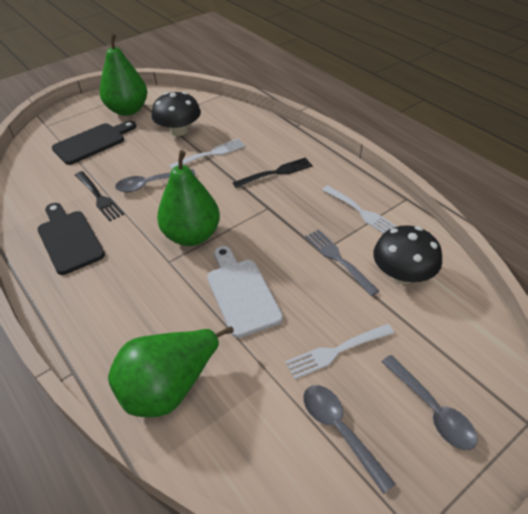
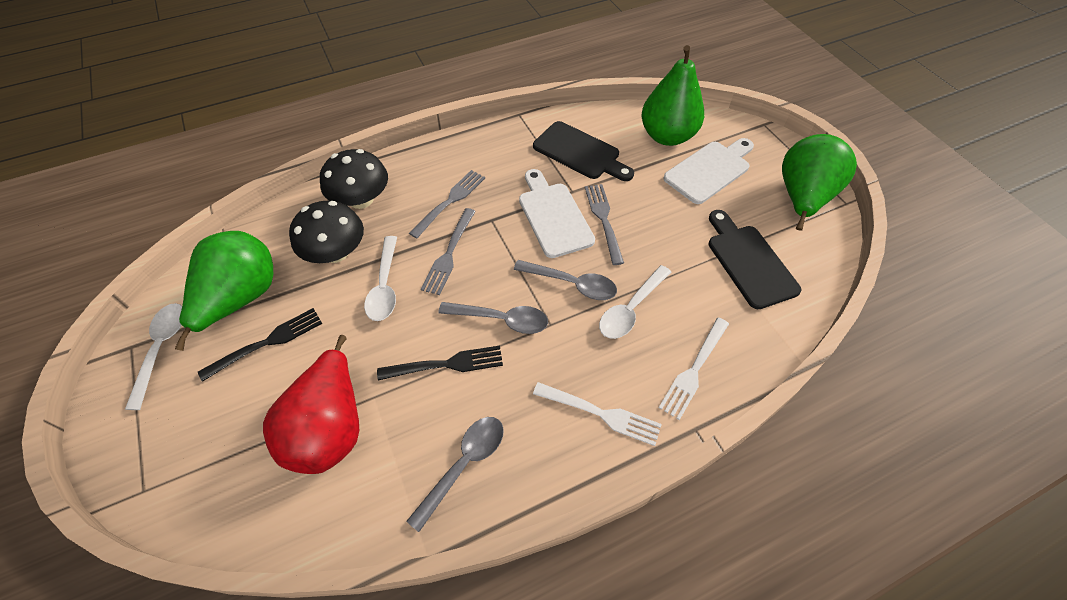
grey fork: 1 -> 3
red pear: 0 -> 1
white cutting board: 1 -> 2
white fork: 3 -> 2
white spoon: 0 -> 3

